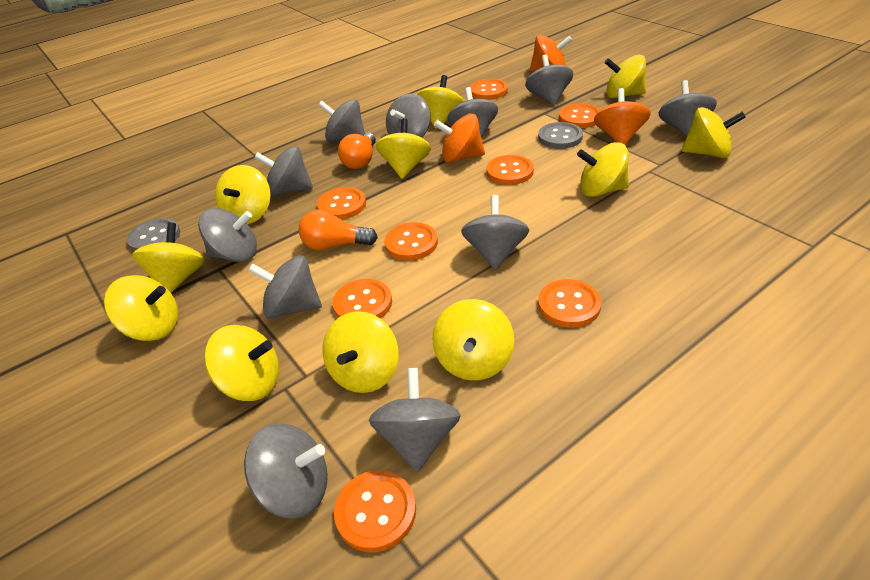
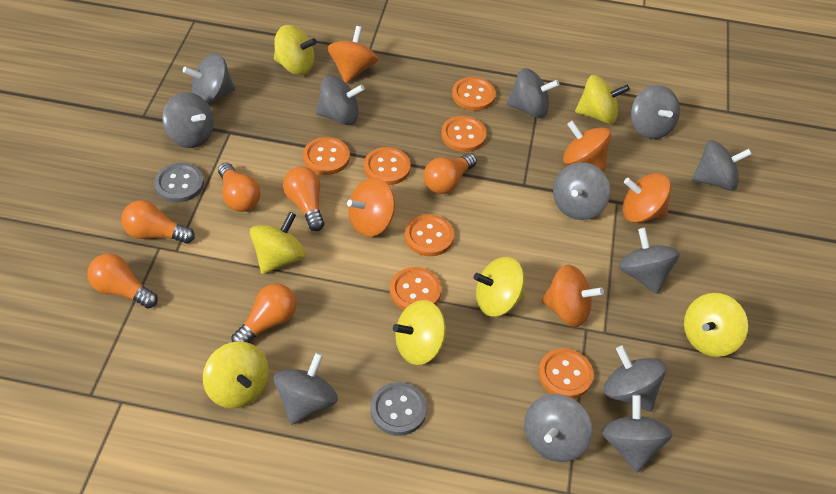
grey spinning top: 11 -> 12
orange button: 8 -> 7
orange light bulb: 2 -> 6
orange spinning top: 3 -> 5
yellow spinning top: 11 -> 7

